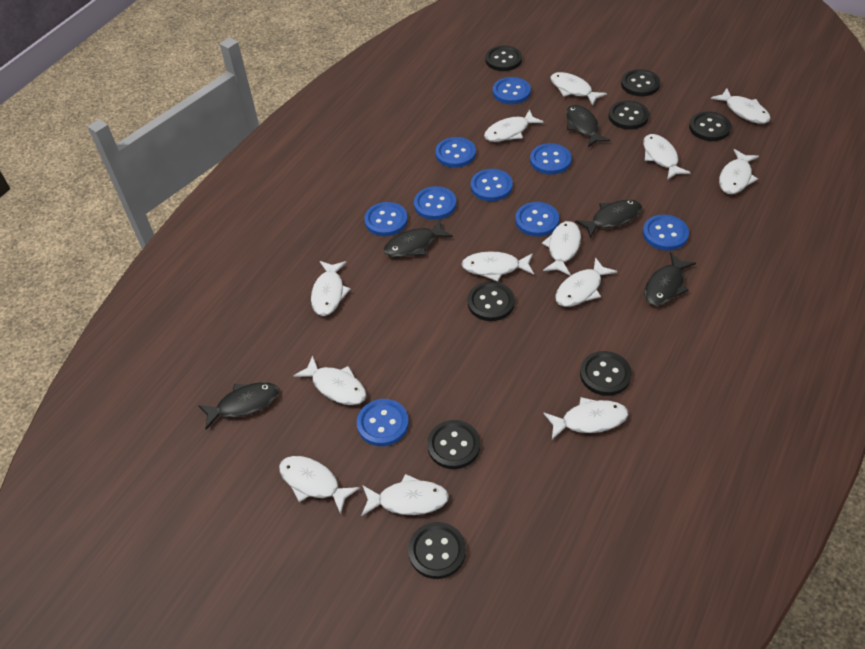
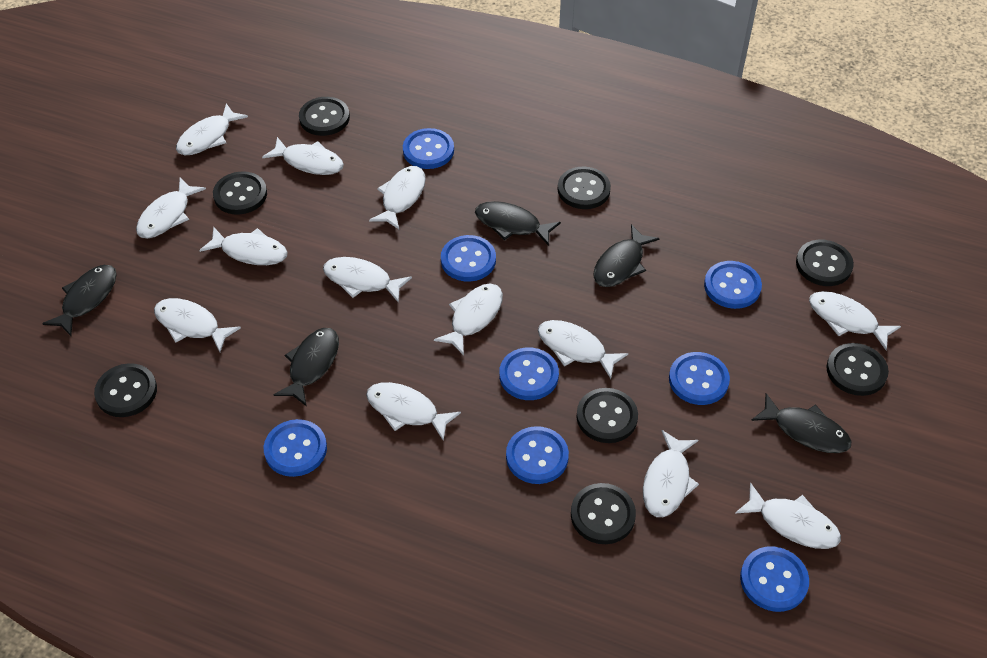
blue button: 9 -> 8

